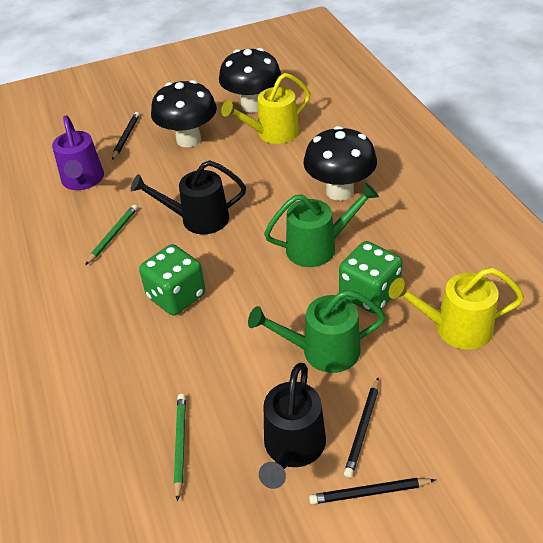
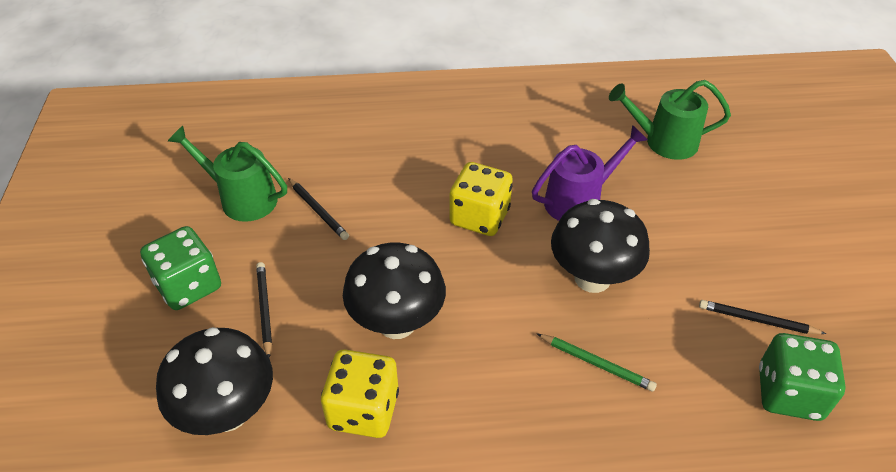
black watering can: 2 -> 0
green pencil: 2 -> 1
yellow dice: 0 -> 2
yellow watering can: 2 -> 0

